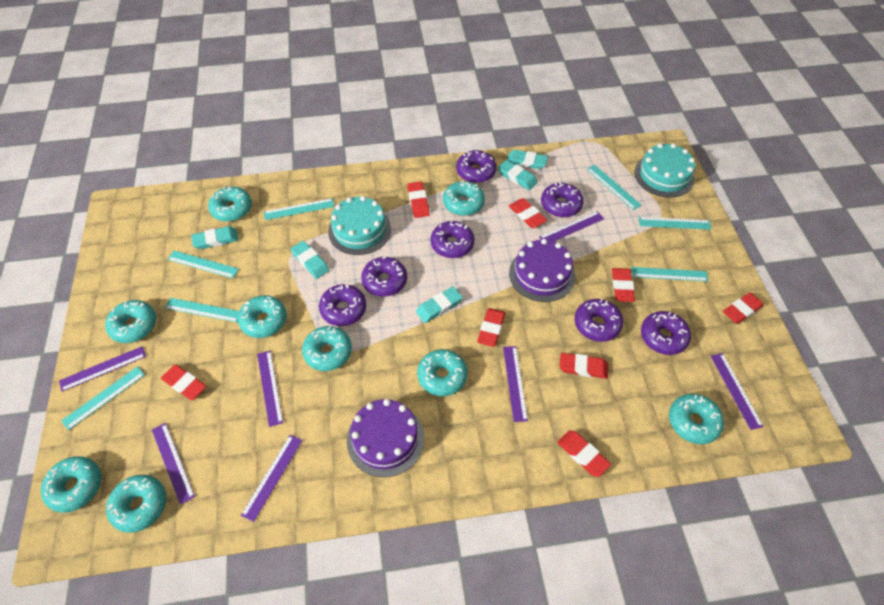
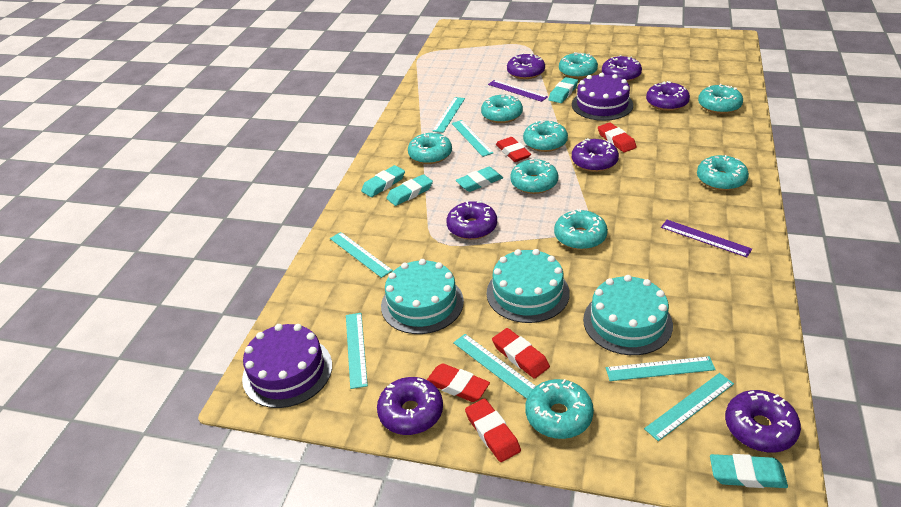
purple ruler: 7 -> 2
red eraser: 8 -> 5
turquoise cake: 2 -> 3

